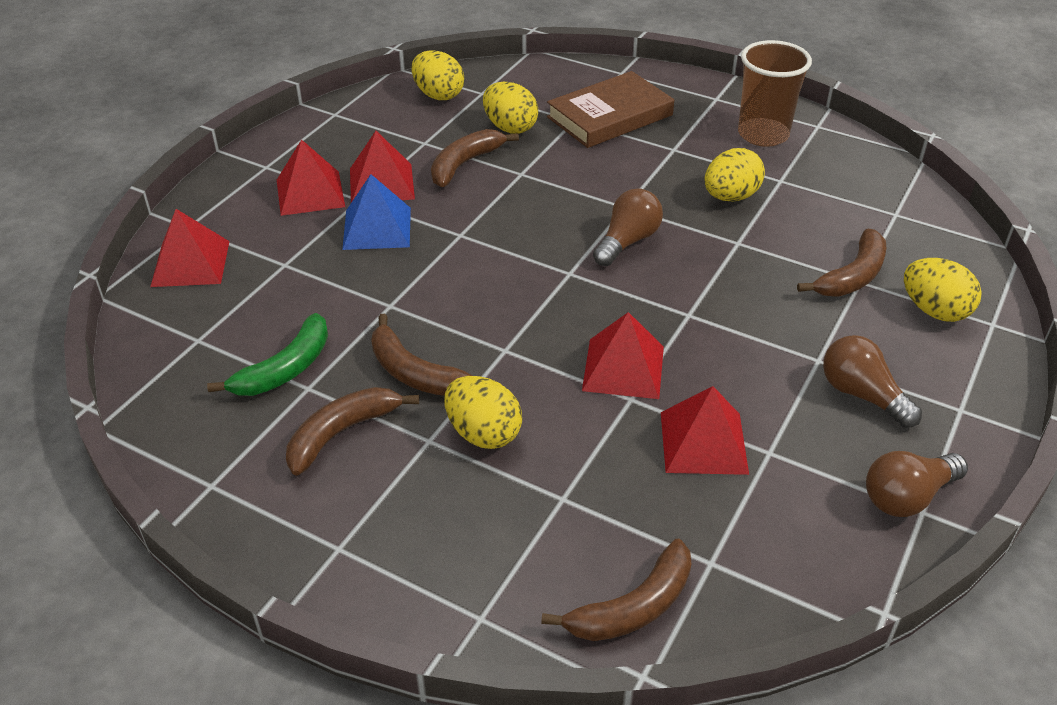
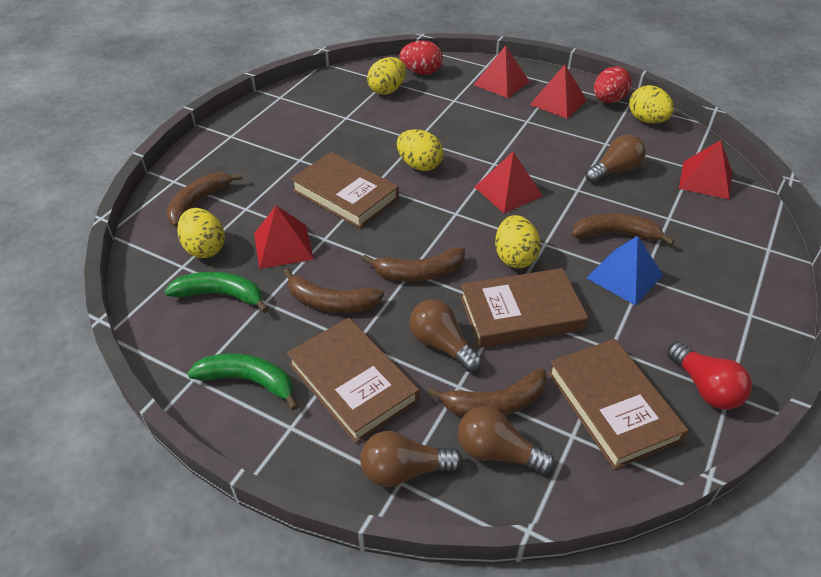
brown book: 1 -> 4
brown cup: 1 -> 0
brown light bulb: 3 -> 4
green banana: 1 -> 2
red egg: 0 -> 2
red light bulb: 0 -> 1

